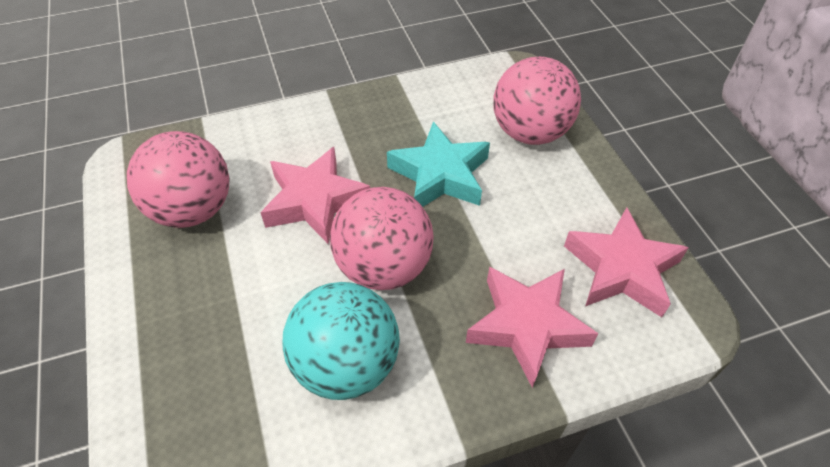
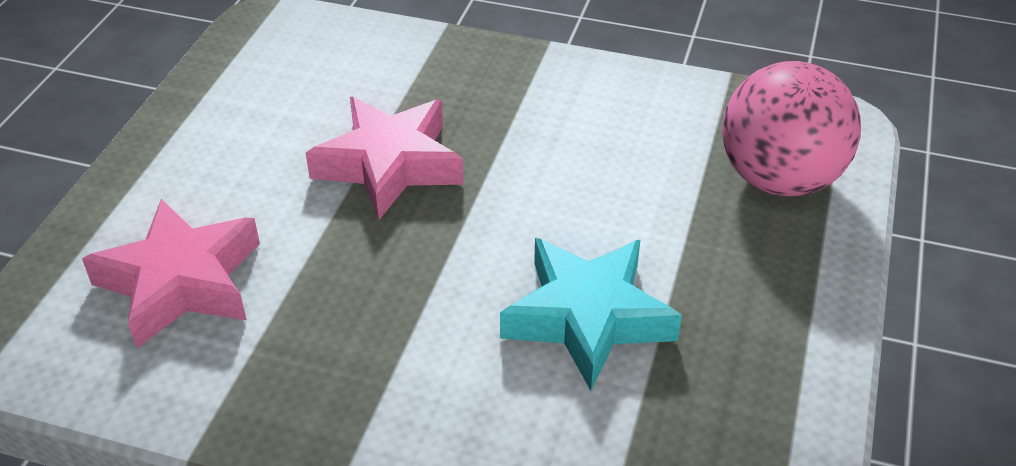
pink ball: 3 -> 1
pink star: 3 -> 2
turquoise ball: 1 -> 0

